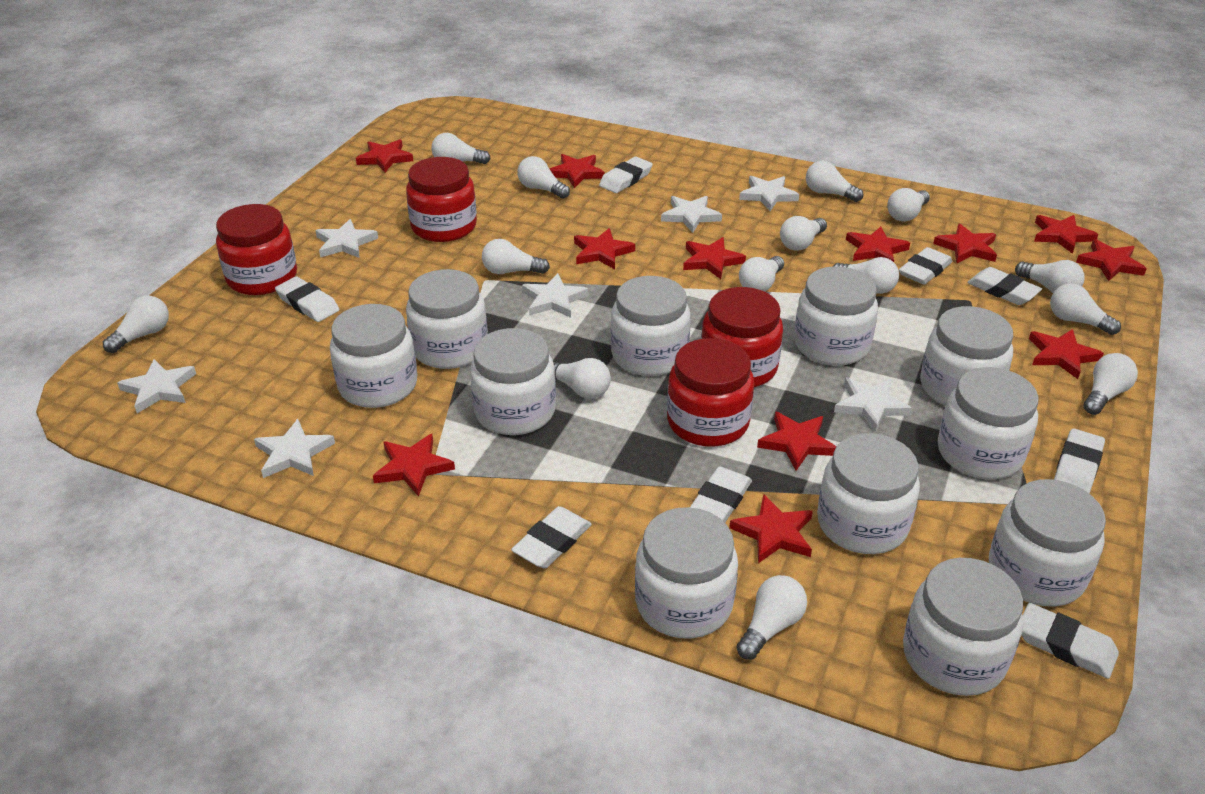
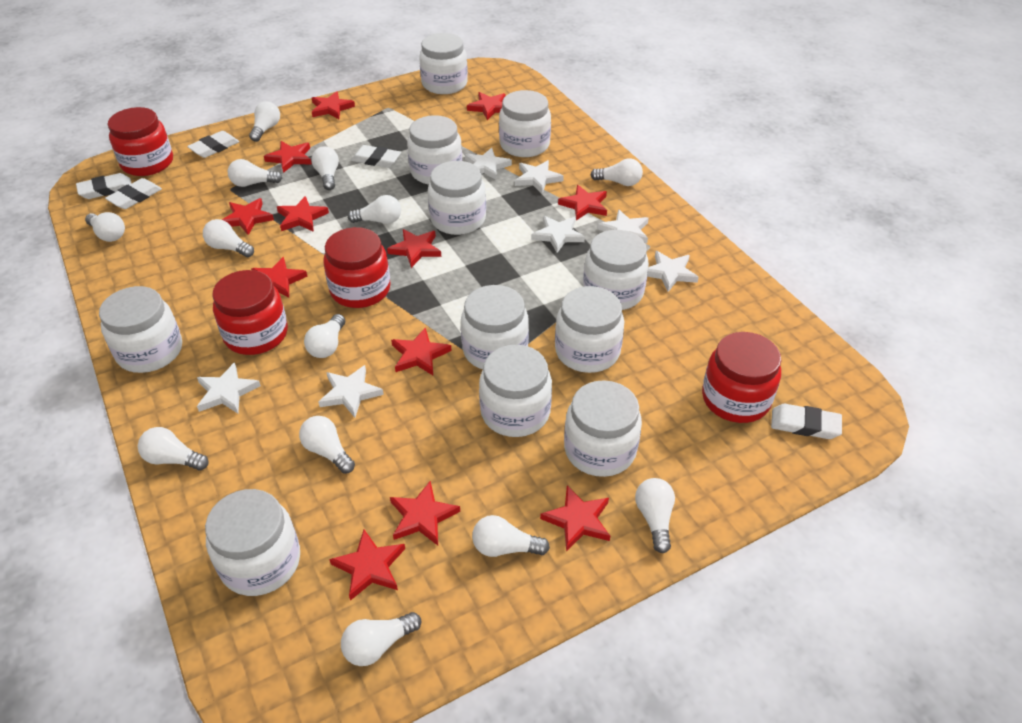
white eraser: 8 -> 5
white light bulb: 14 -> 13

